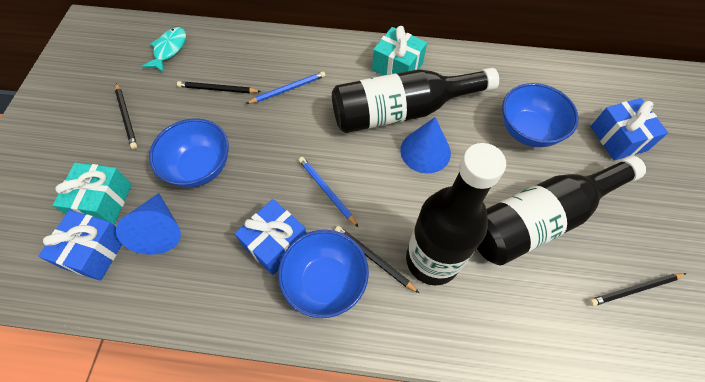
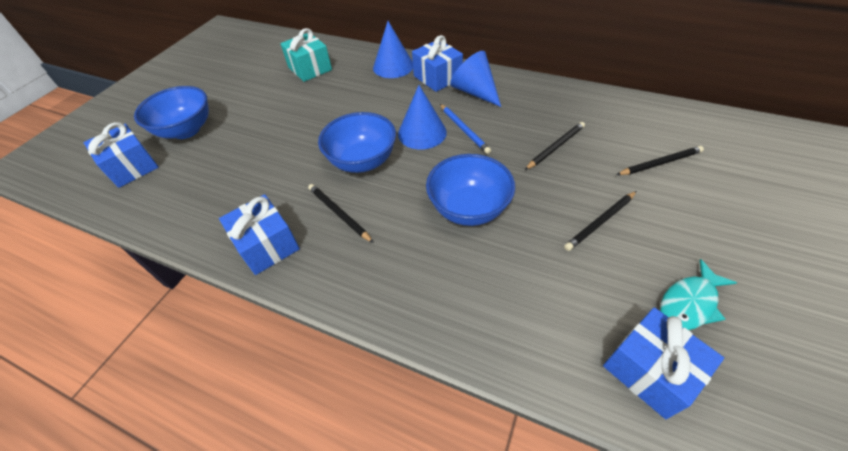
black bottle: 3 -> 0
blue cone: 2 -> 3
blue gift: 3 -> 4
blue pencil: 2 -> 1
turquoise gift: 2 -> 1

